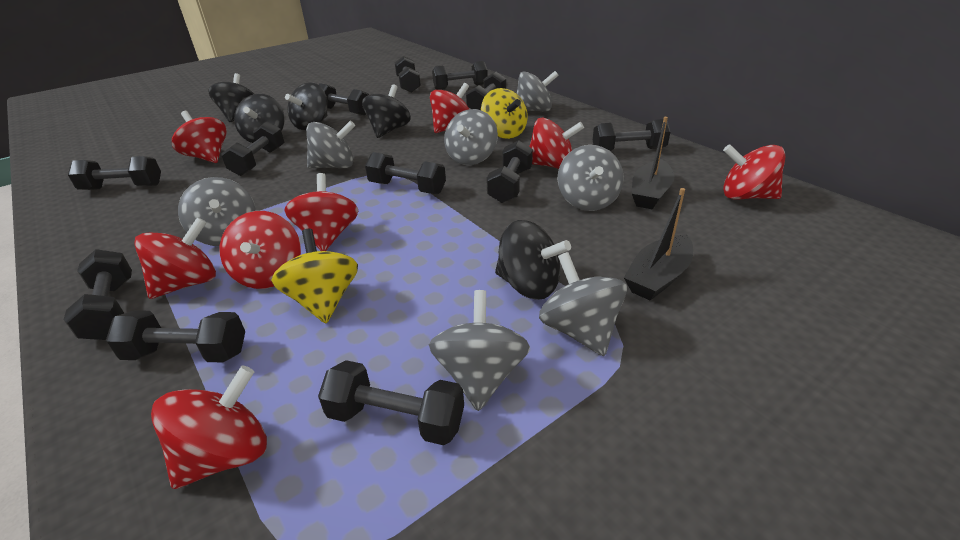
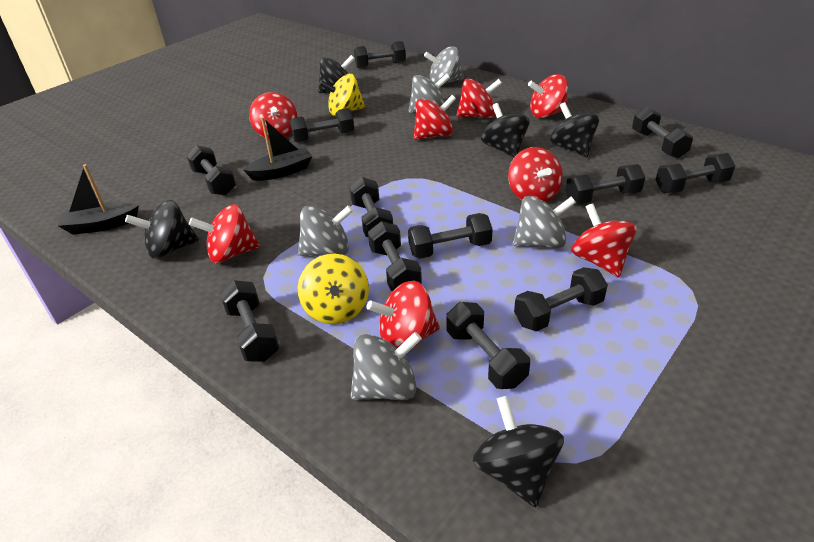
grey spinning top: 7 -> 5

